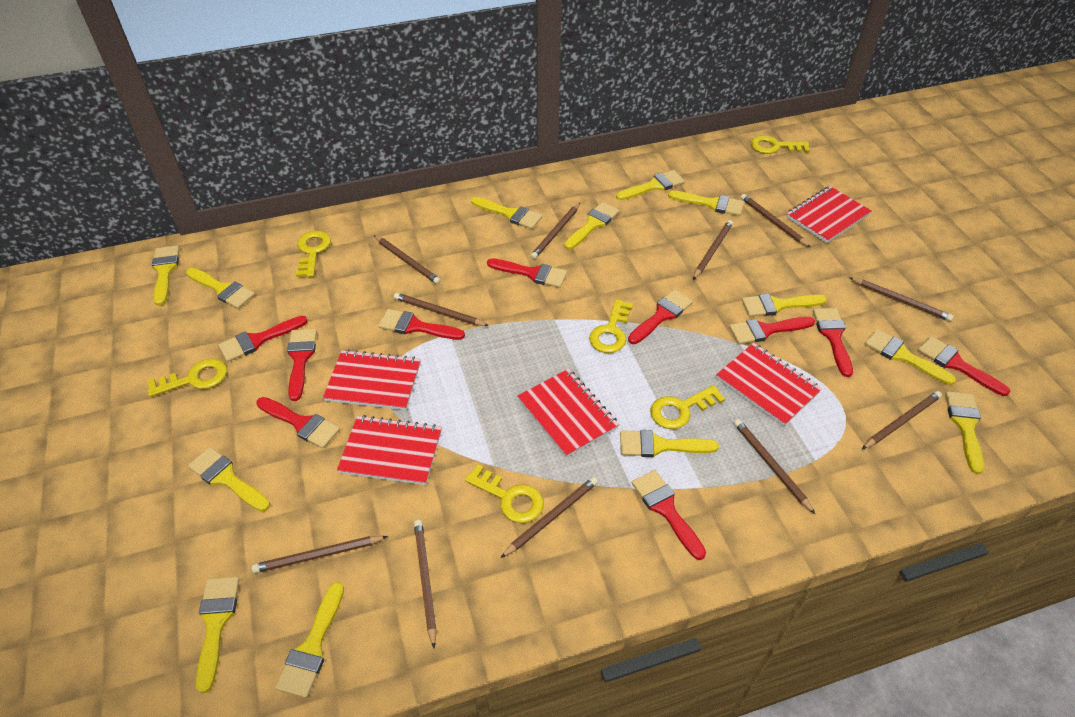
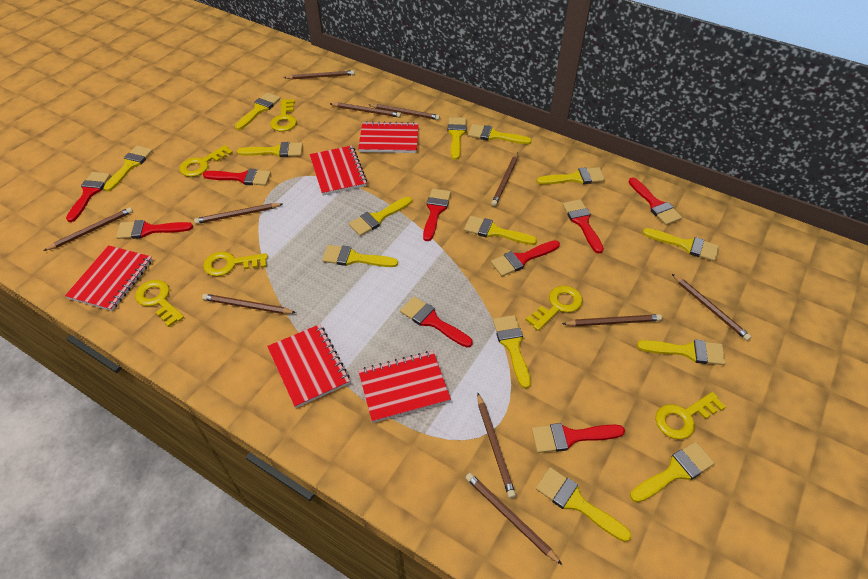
red brush: 10 -> 9
yellow brush: 13 -> 14

